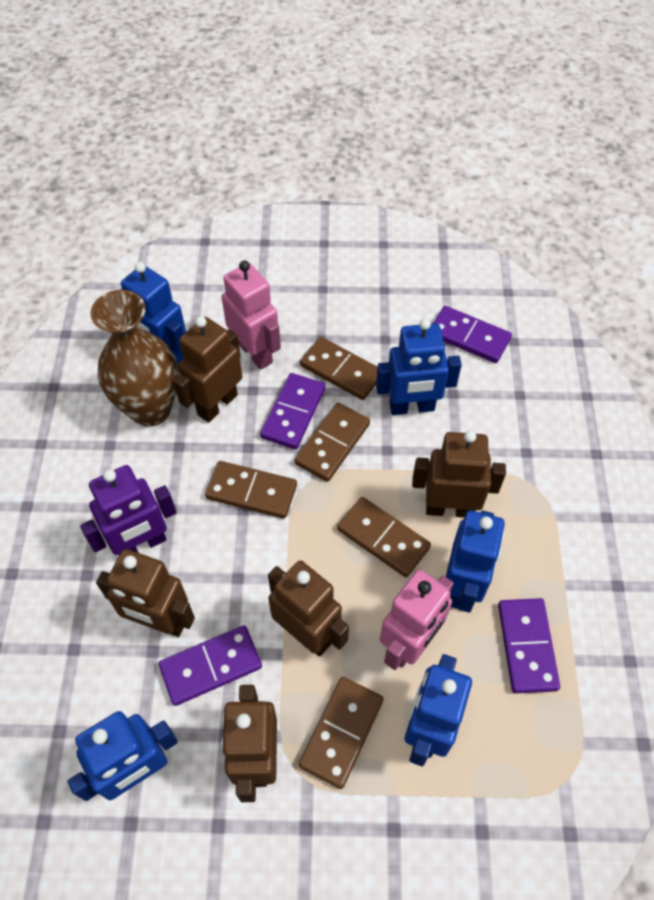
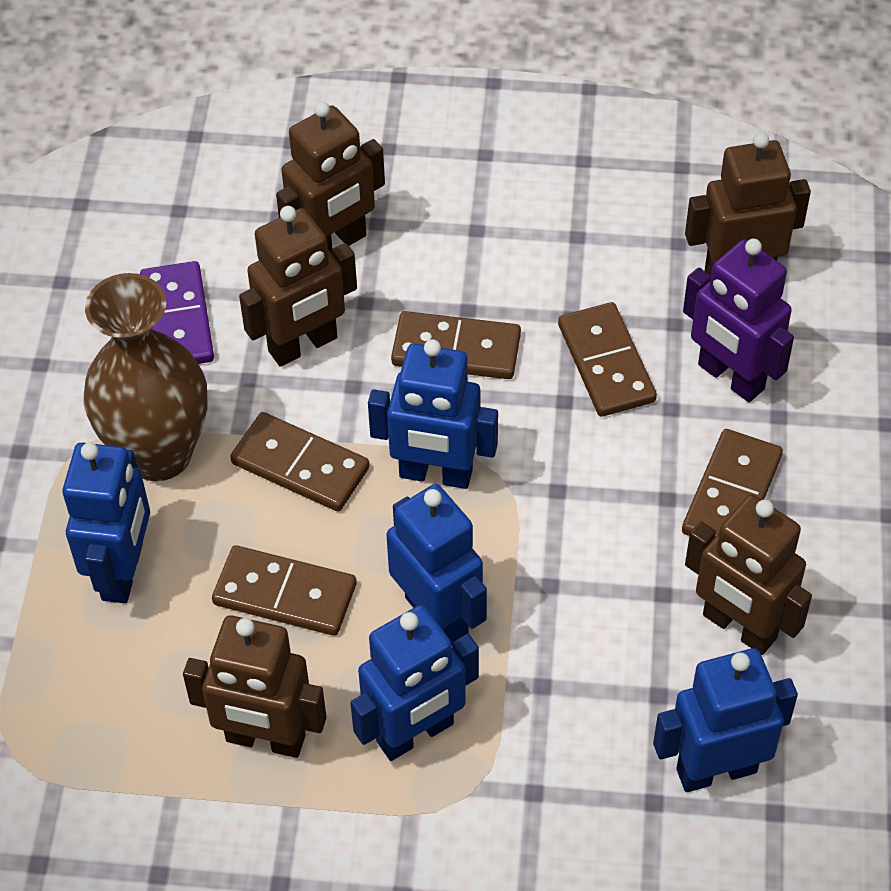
pink robot: 2 -> 0
purple domino: 4 -> 1

